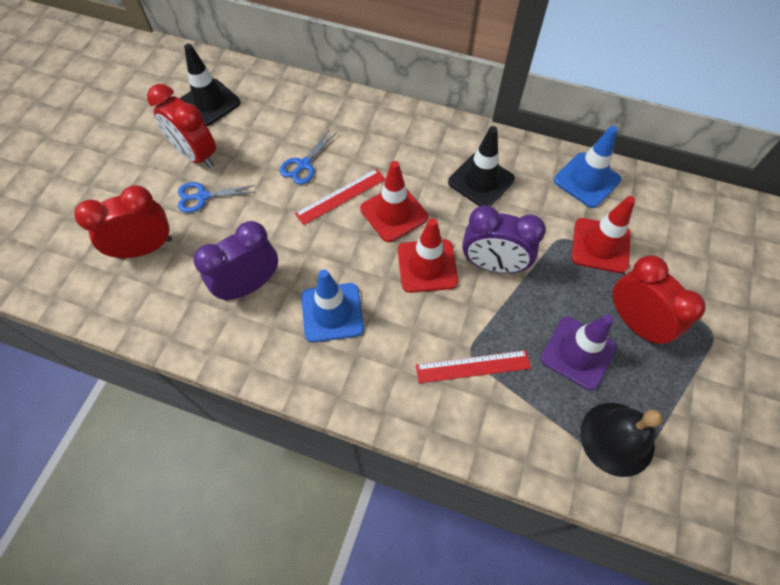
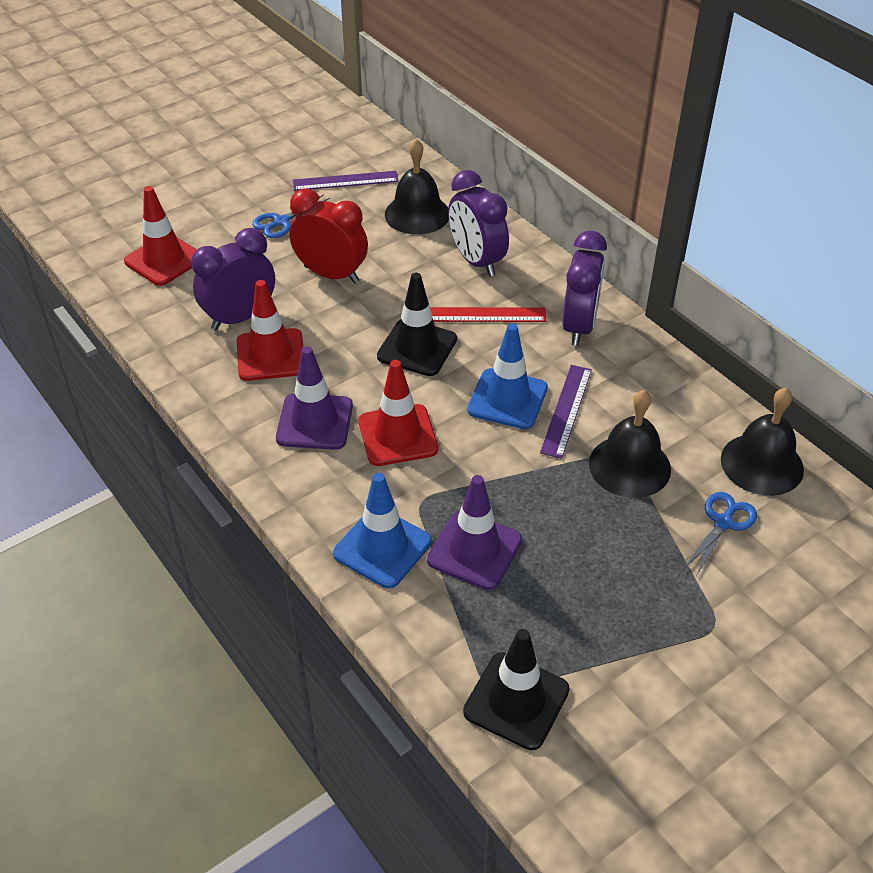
black bell: 1 -> 3
purple clock: 2 -> 3
purple ruler: 0 -> 2
purple traffic cone: 1 -> 2
red clock: 3 -> 1
red ruler: 2 -> 1

